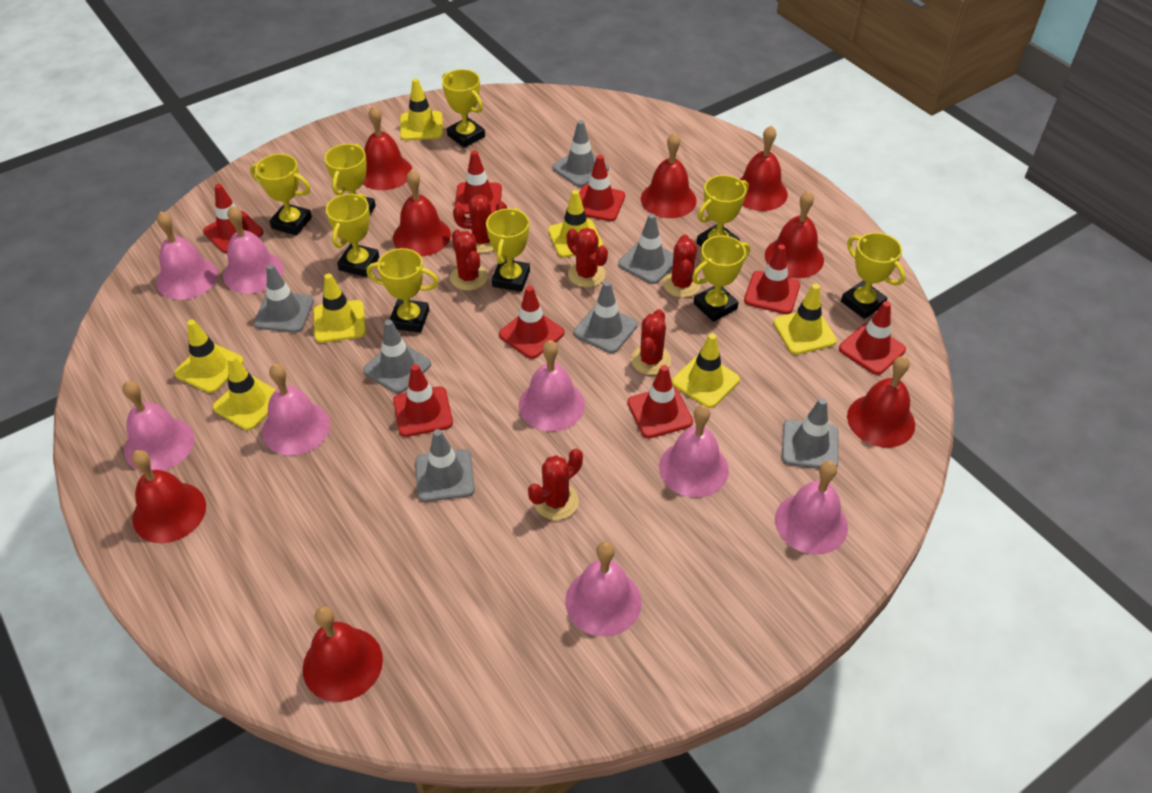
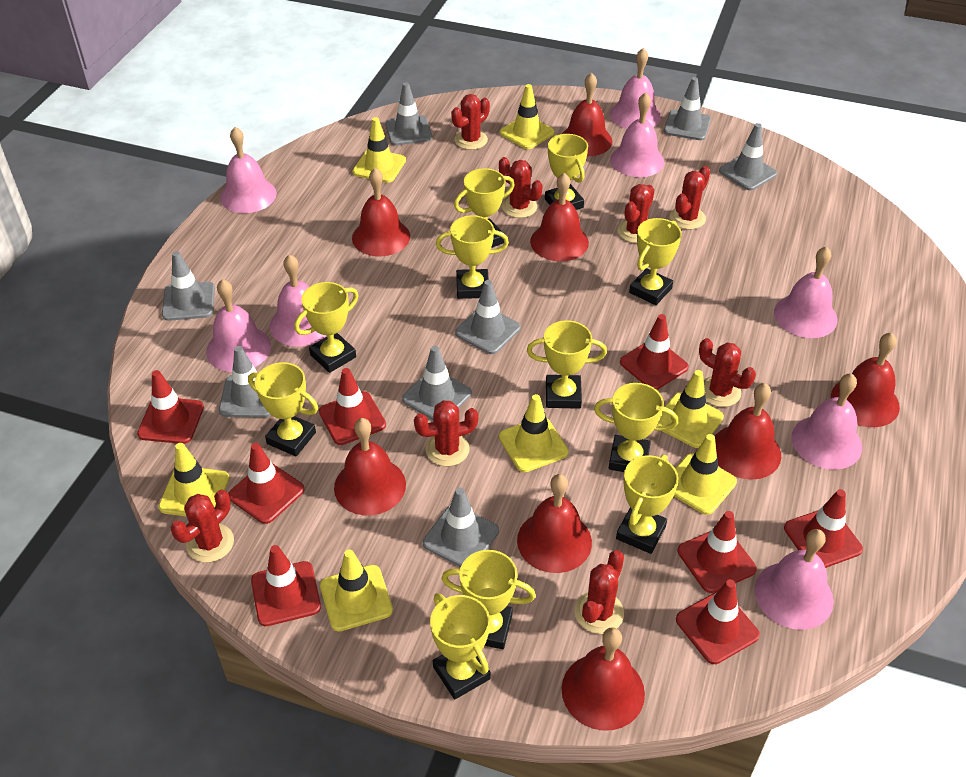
grey traffic cone: 7 -> 8
red cactus: 6 -> 8
yellow trophy: 9 -> 11

